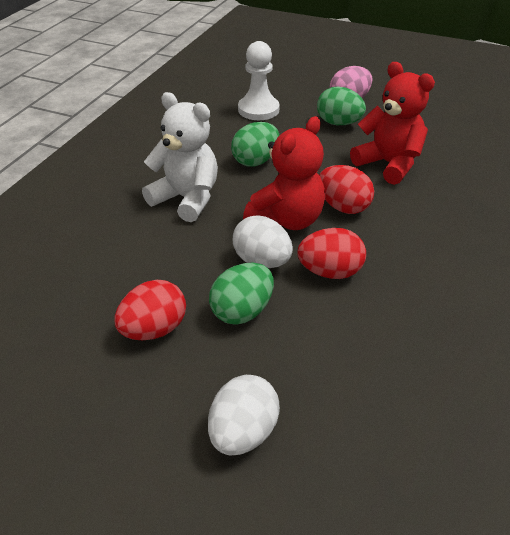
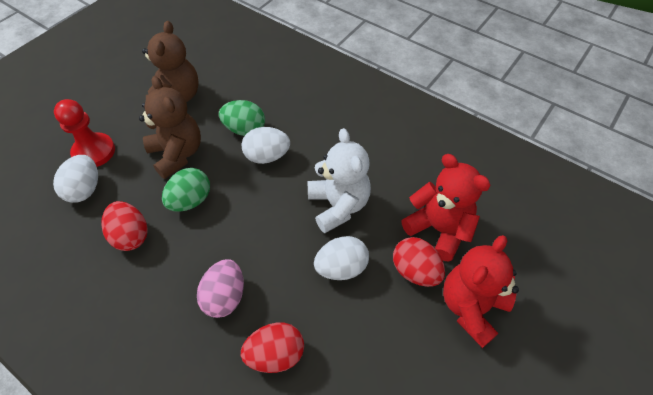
brown teddy bear: 0 -> 2
green egg: 3 -> 2
red pawn: 0 -> 1
white egg: 2 -> 3
white pawn: 1 -> 0

